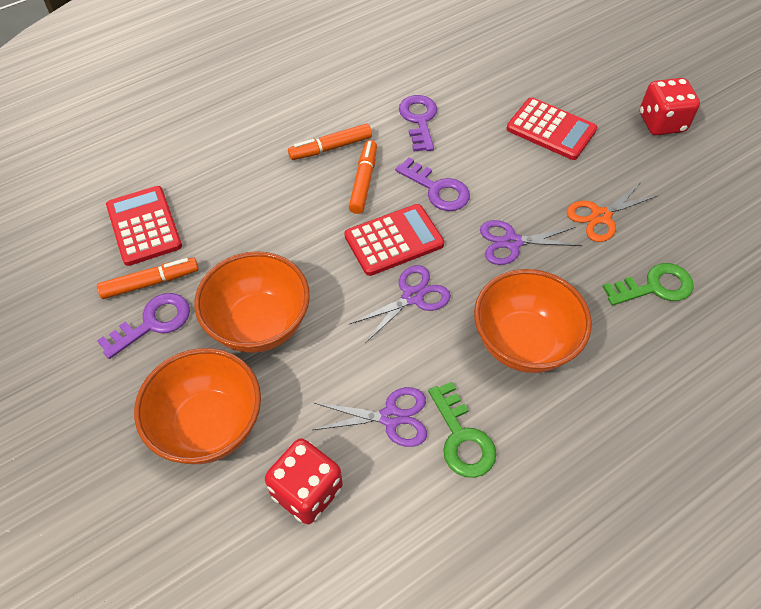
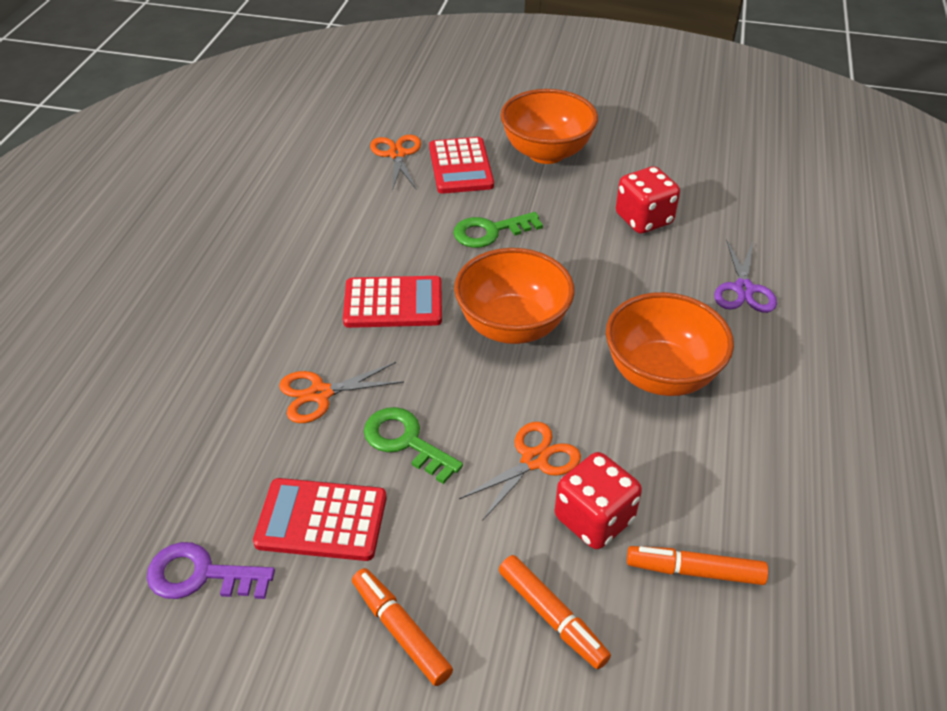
orange scissors: 1 -> 3
purple key: 3 -> 1
purple scissors: 3 -> 1

